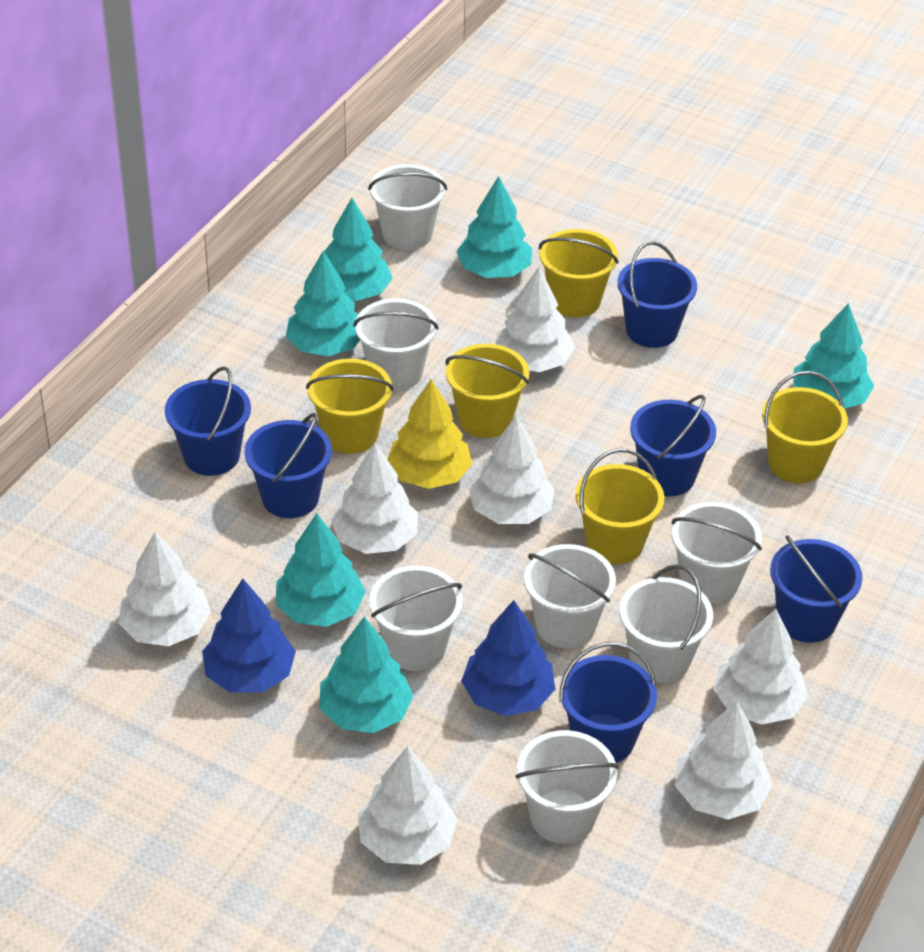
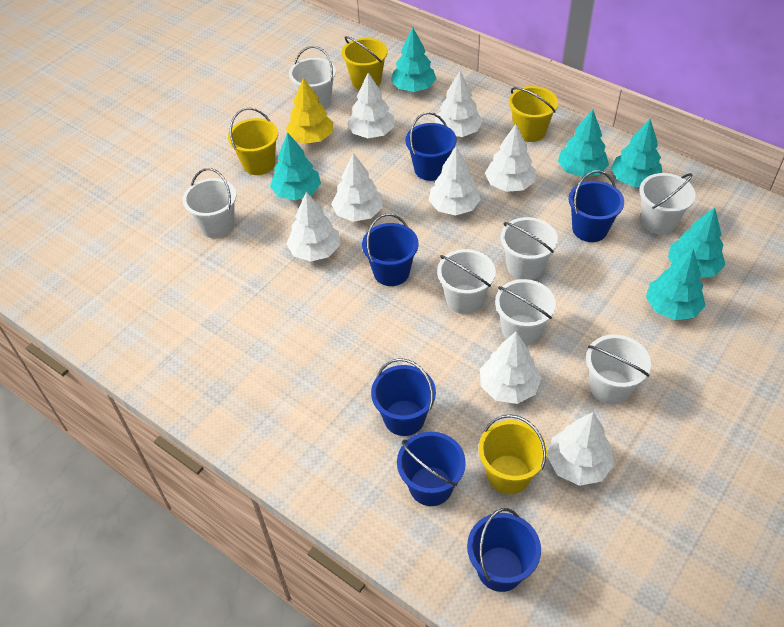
blue tree: 2 -> 0
white tree: 7 -> 8
yellow bucket: 5 -> 4

